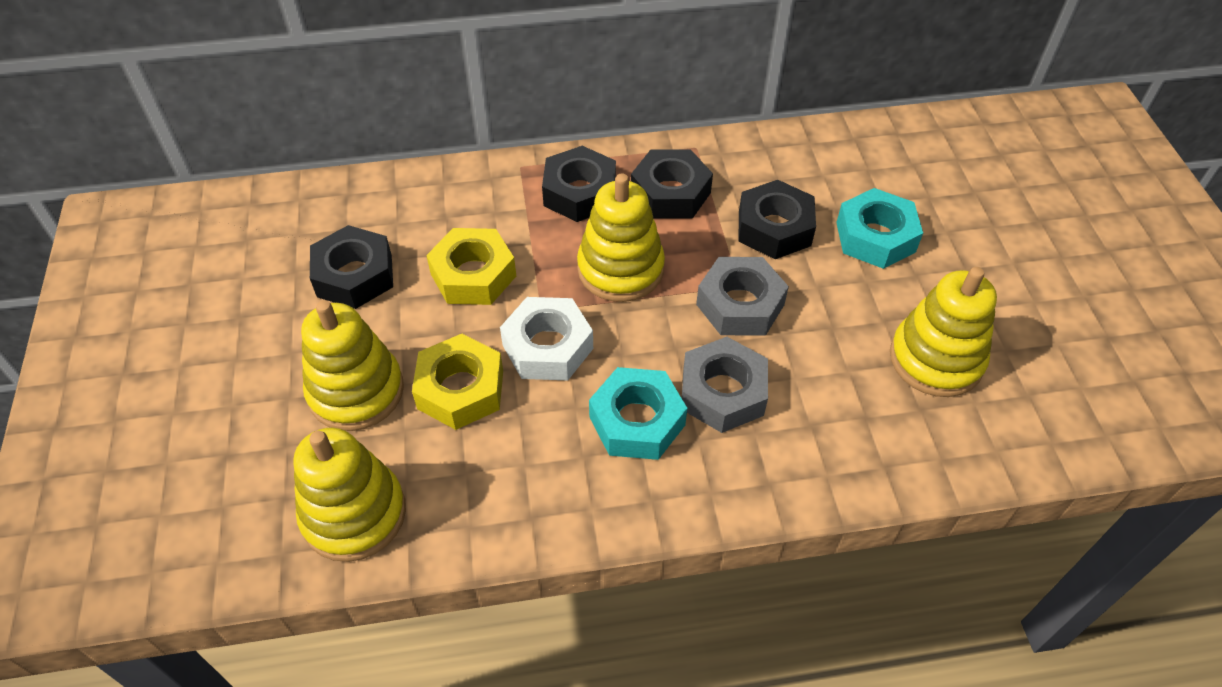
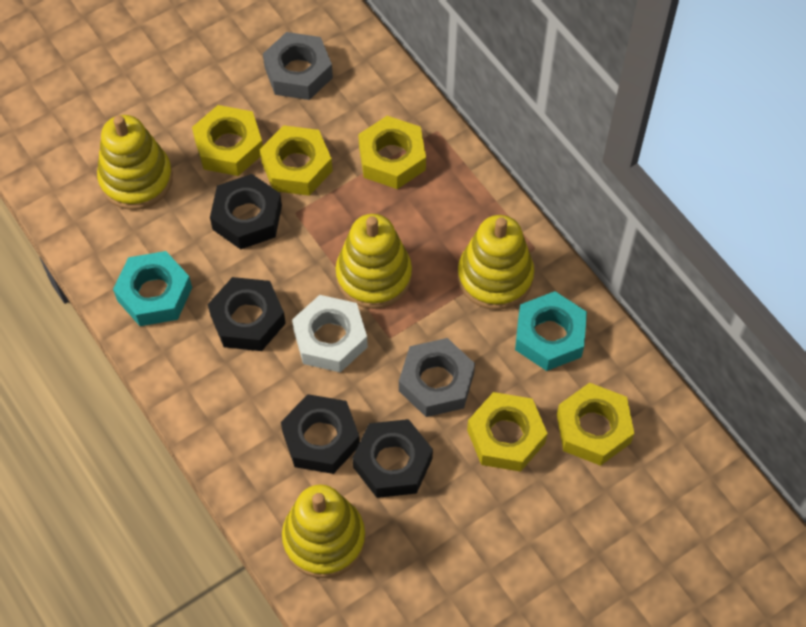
yellow nut: 2 -> 5

